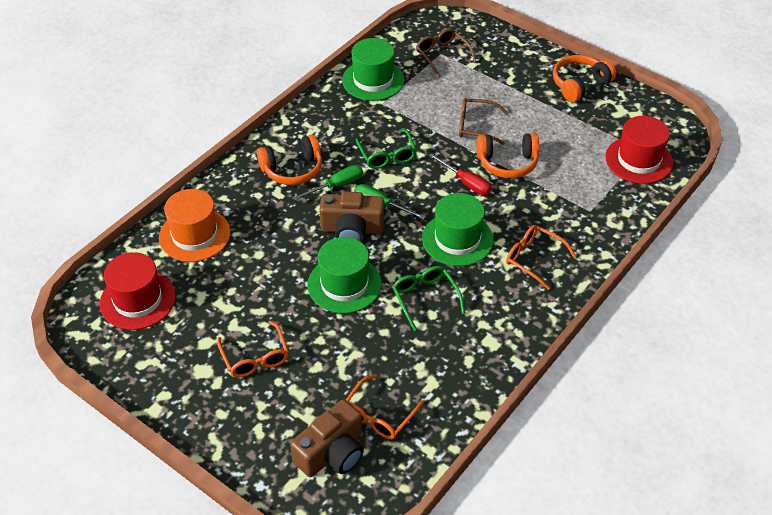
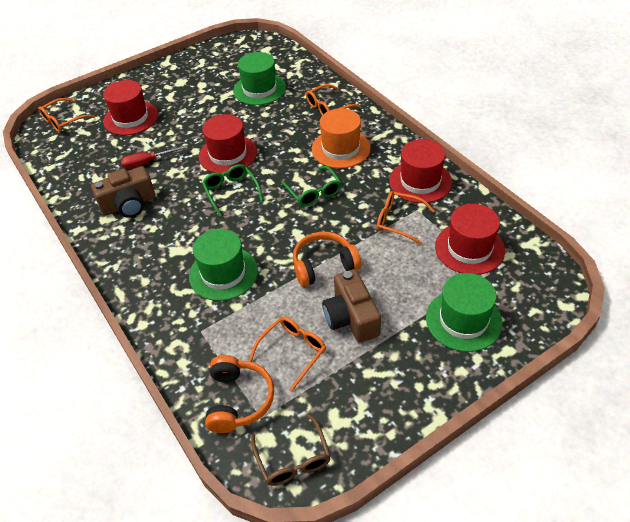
brown glasses: 2 -> 1
green screwdriver: 2 -> 0
orange glasses: 3 -> 4
orange headphones: 3 -> 2
red hat: 2 -> 4

